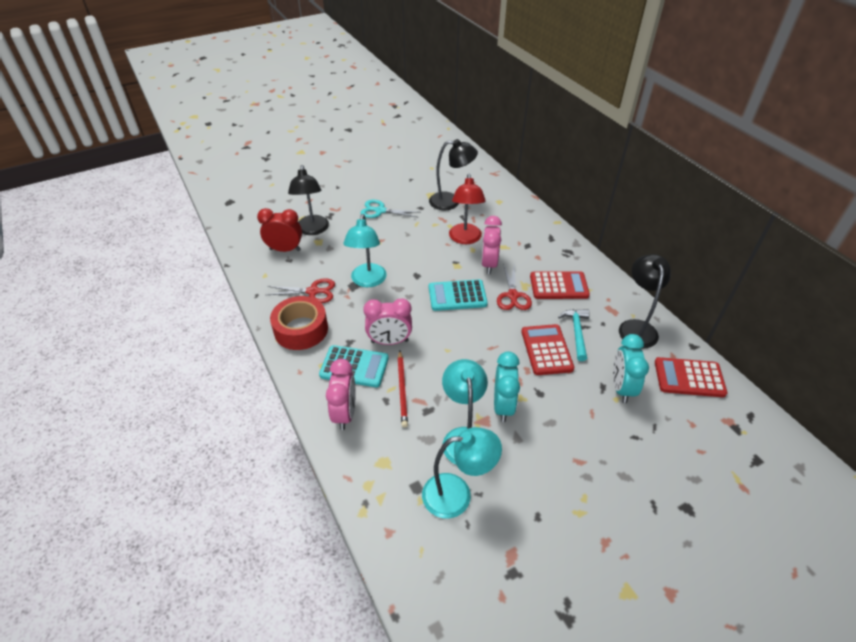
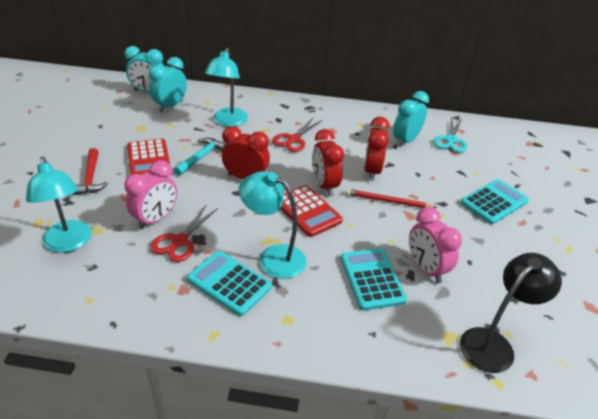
black lamp: 3 -> 1
pink clock: 3 -> 2
red calculator: 3 -> 2
red clock: 1 -> 3
red hammer: 0 -> 1
red lamp: 1 -> 0
red tape: 1 -> 0
turquoise calculator: 2 -> 3
turquoise clock: 2 -> 3

